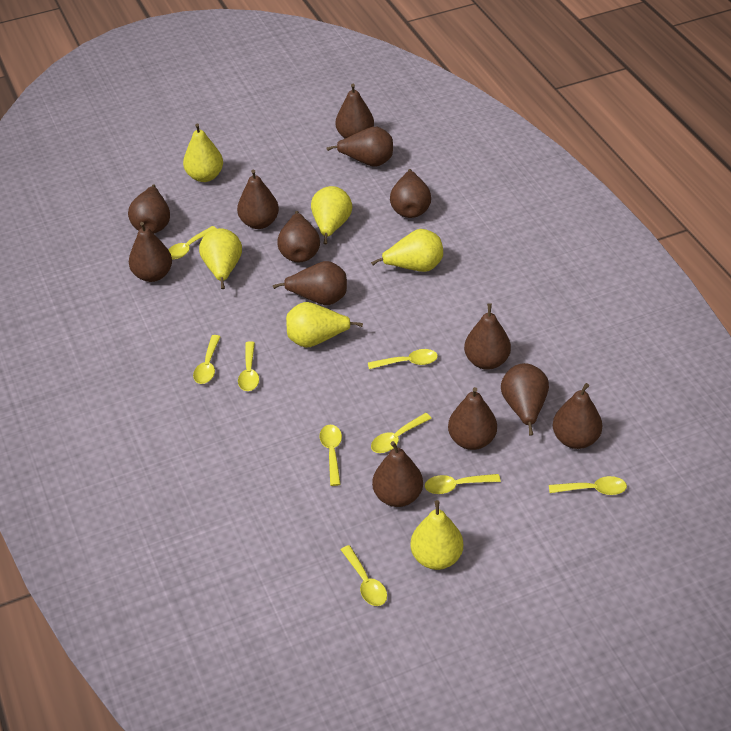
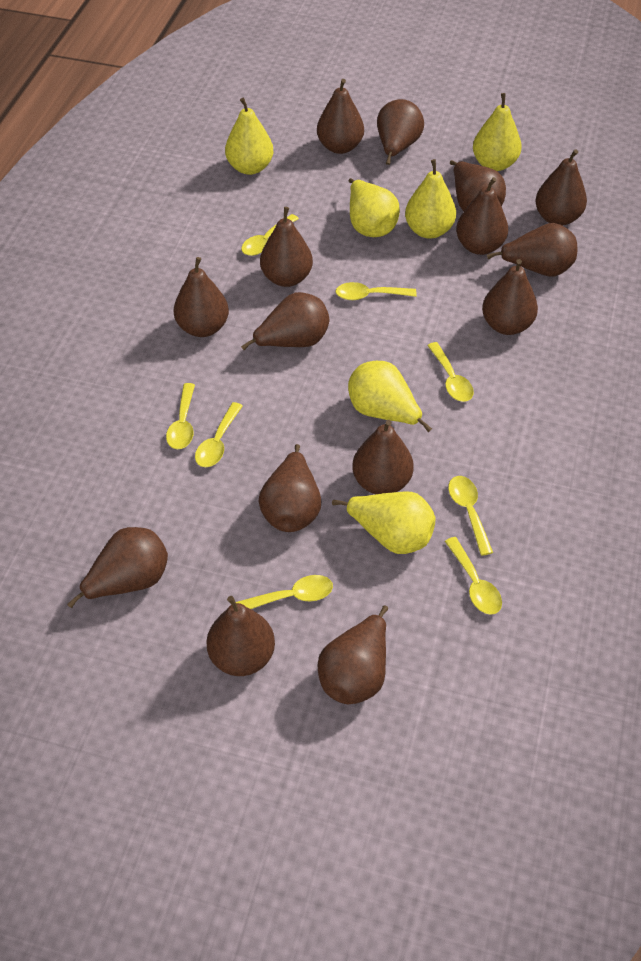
brown pear: 13 -> 15
yellow spoon: 9 -> 8

